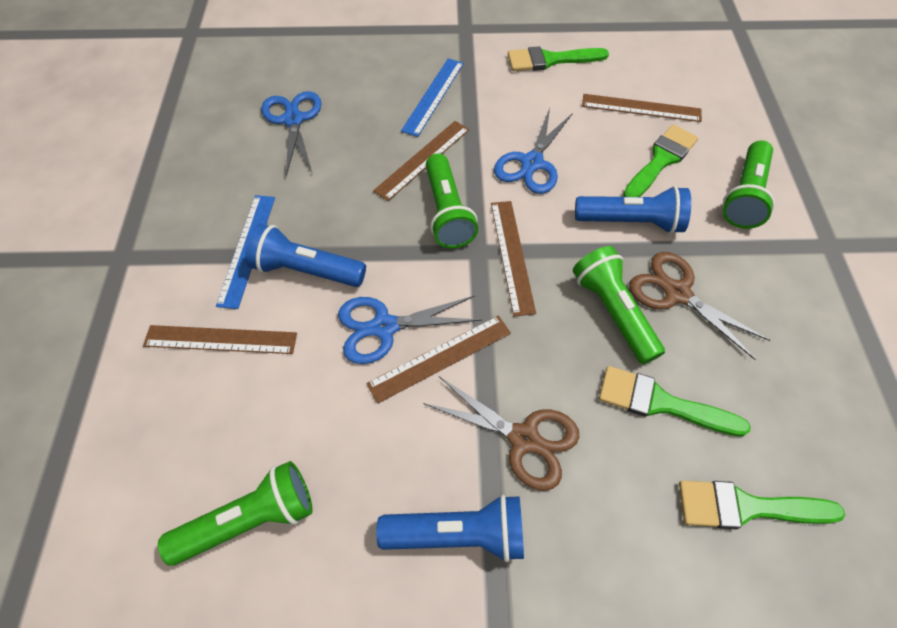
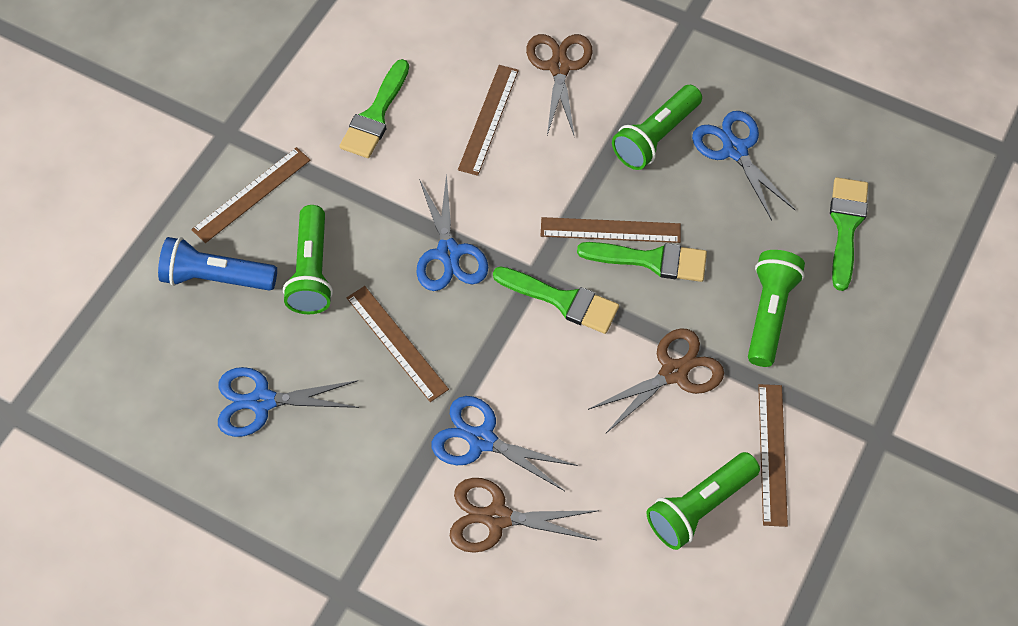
blue flashlight: 3 -> 1
blue ruler: 2 -> 0
blue scissors: 3 -> 4
brown scissors: 2 -> 3

